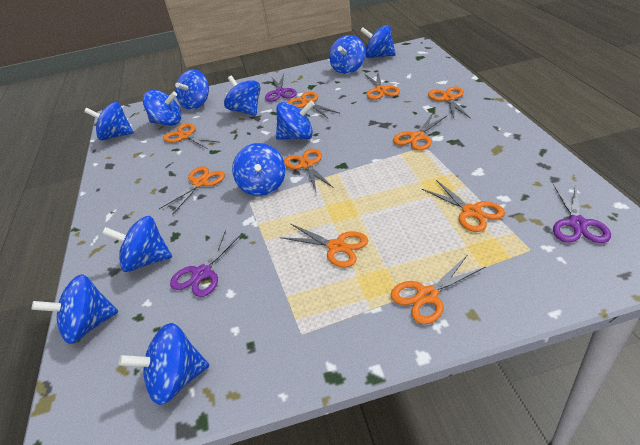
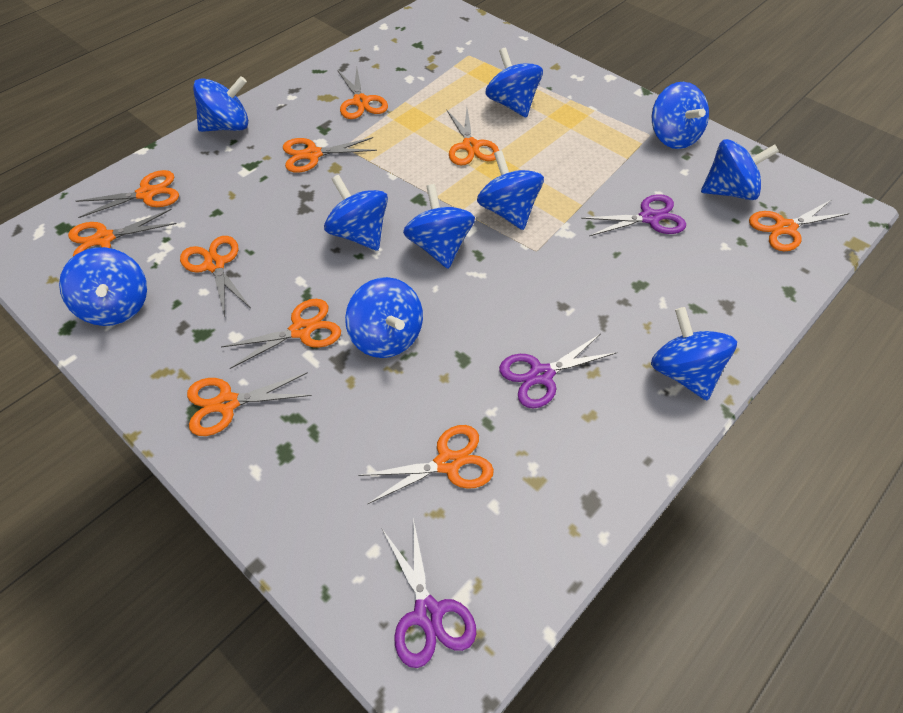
blue spinning top: 11 -> 10

